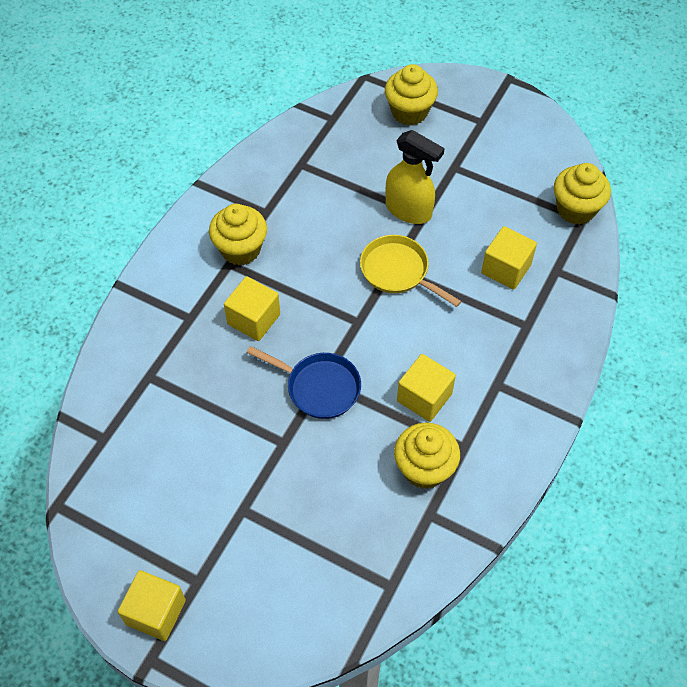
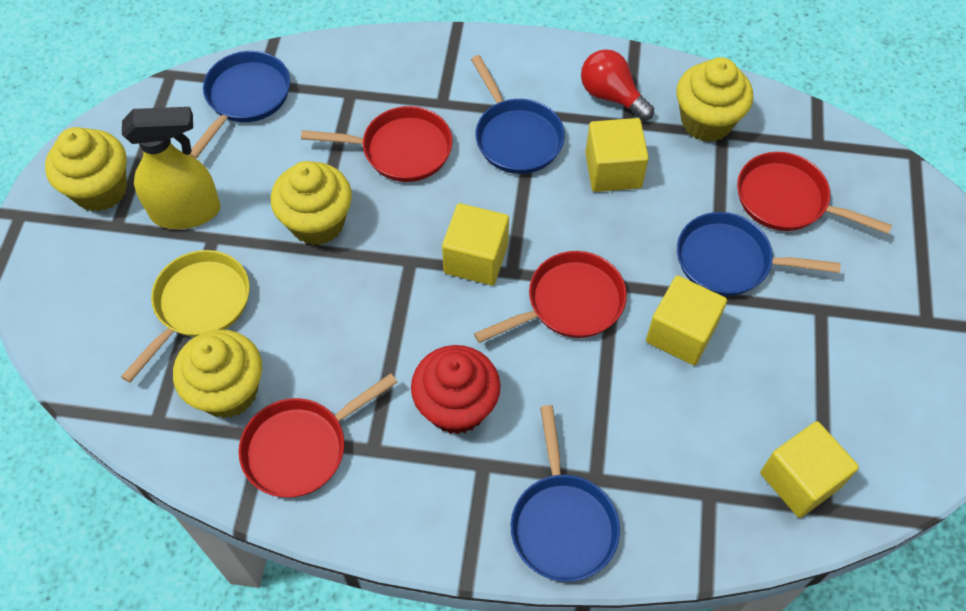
blue pan: 1 -> 4
red cupcake: 0 -> 1
red light bulb: 0 -> 1
red pan: 0 -> 4

